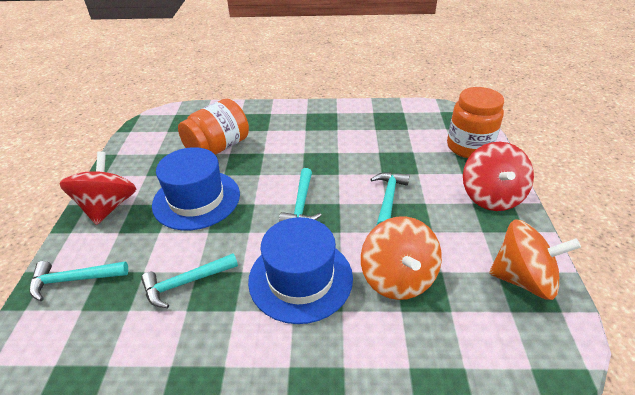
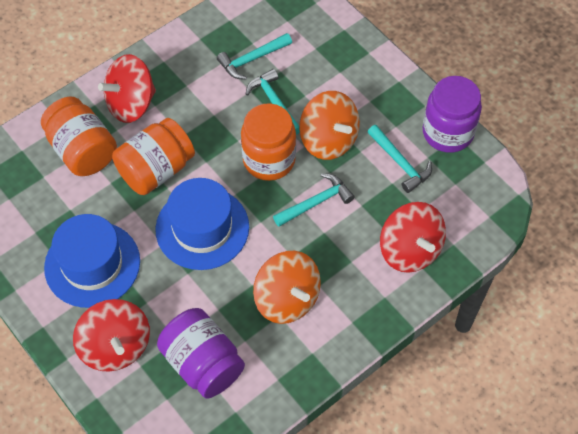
orange jar: 2 -> 3
purple jar: 0 -> 2
red spinning top: 2 -> 3

